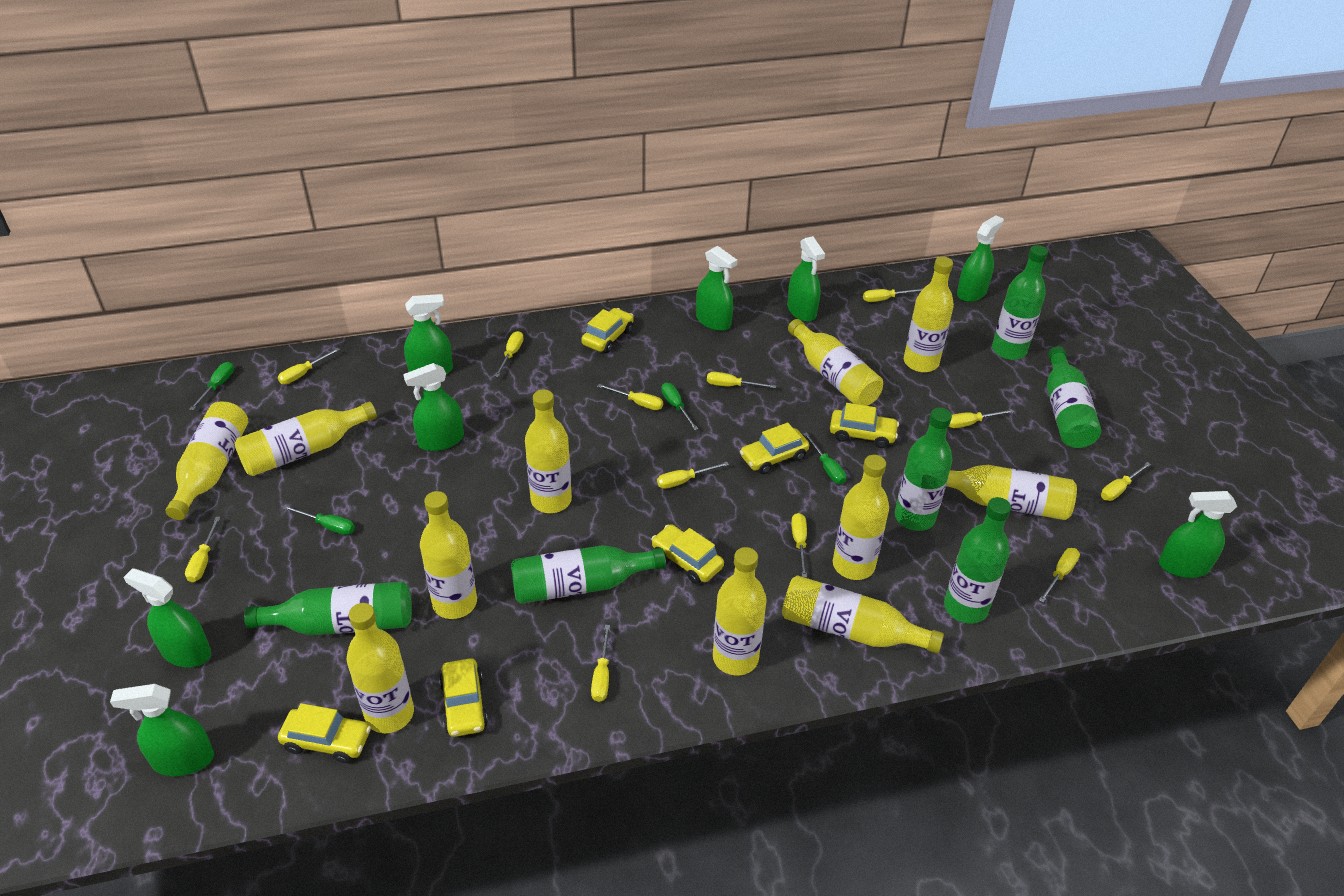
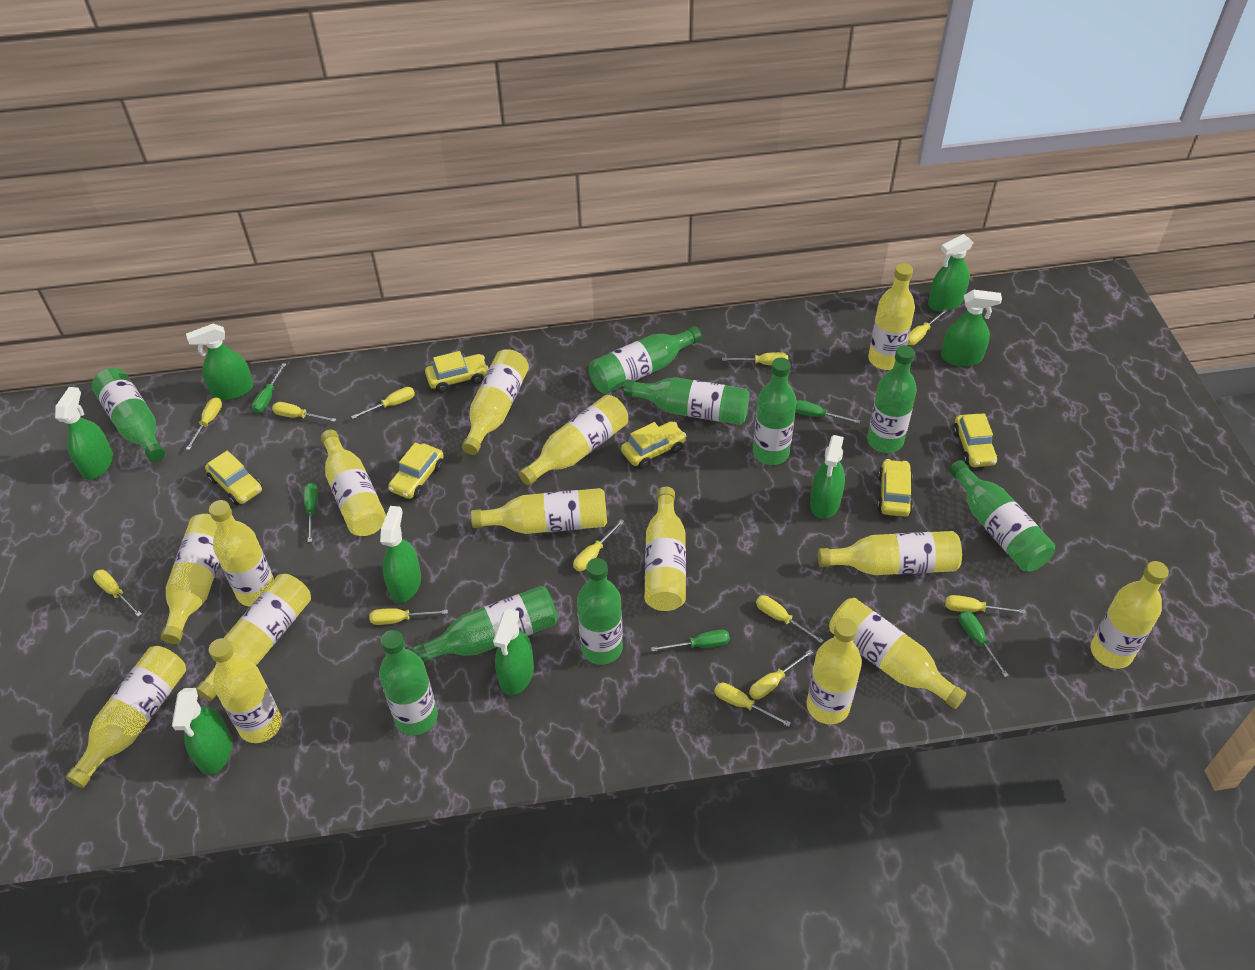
green bottle: 6 -> 9
green screwdriver: 4 -> 5
yellow bottle: 11 -> 15

